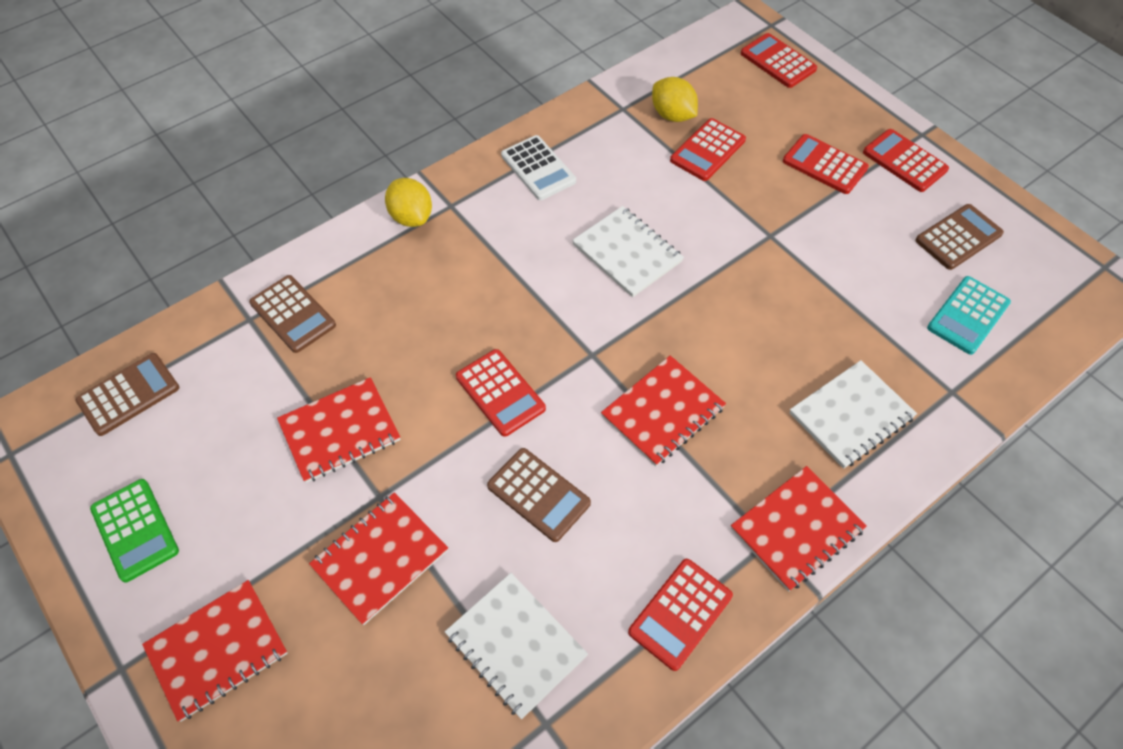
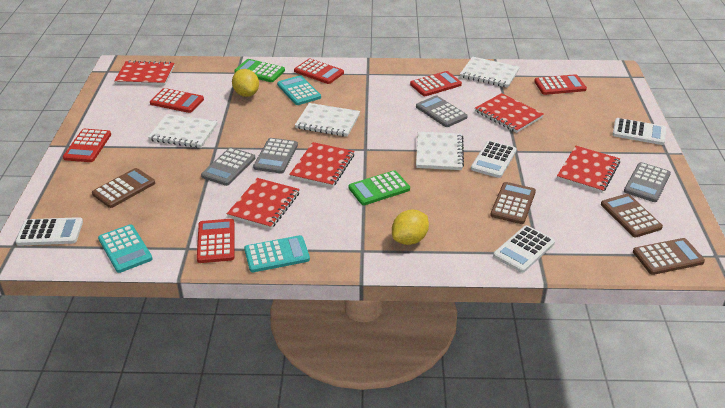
green calculator: 1 -> 2
grey calculator: 0 -> 4
turquoise calculator: 1 -> 3
white calculator: 1 -> 4
white notebook: 3 -> 4

